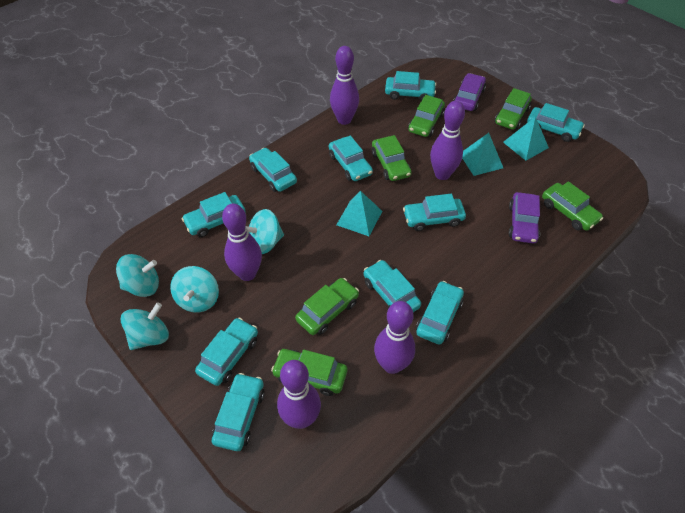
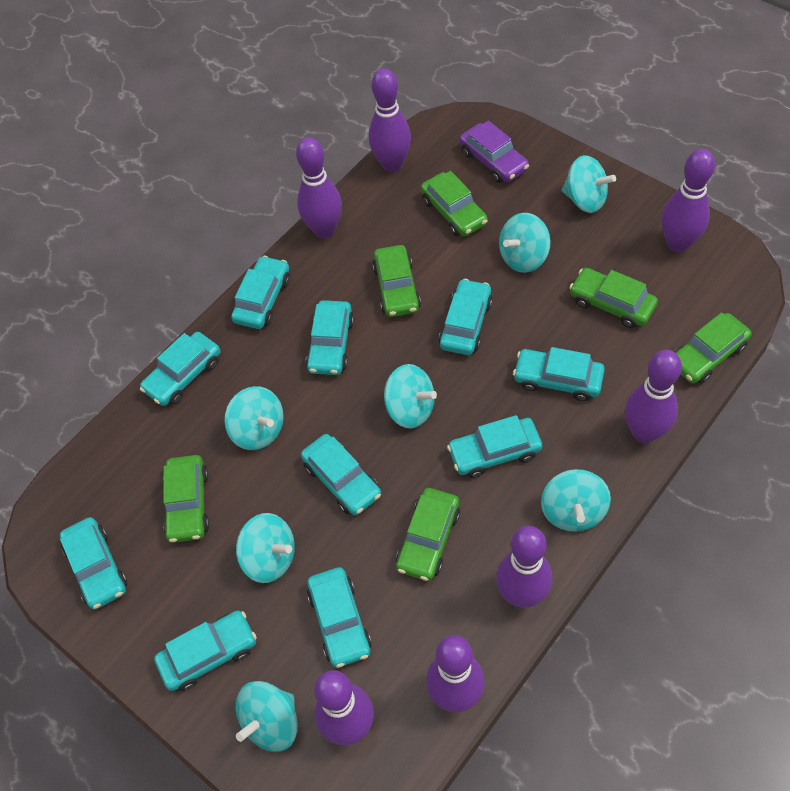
purple bowling pin: 5 -> 7
purple car: 2 -> 1
turquoise pyramid: 3 -> 0
turquoise spinning top: 4 -> 7

